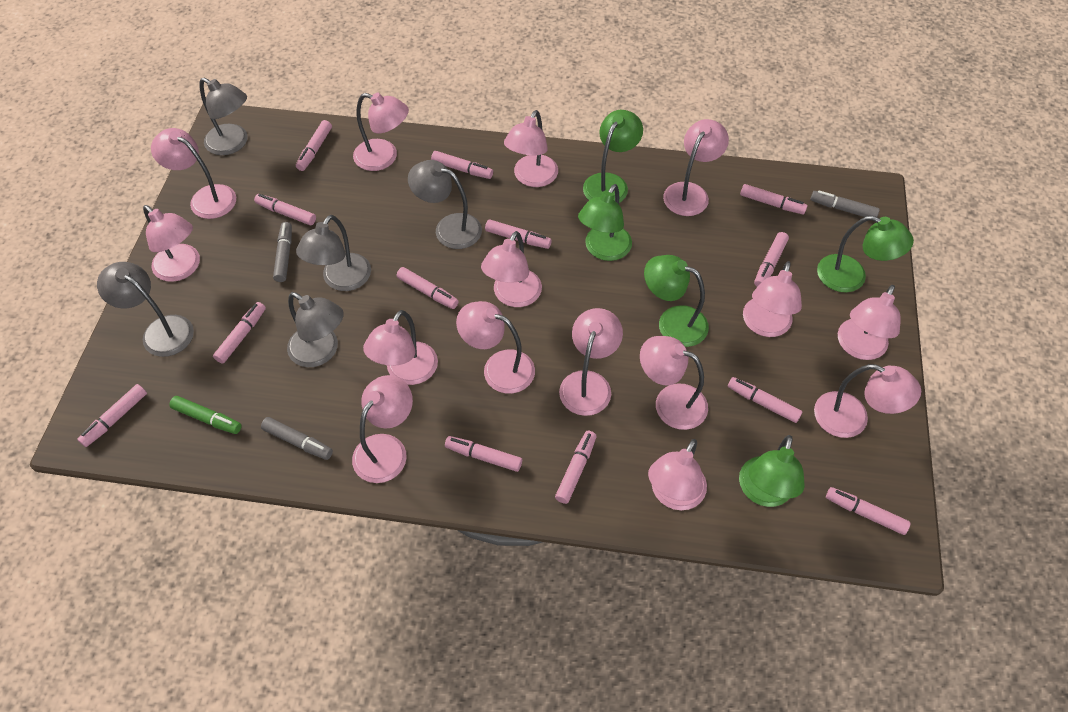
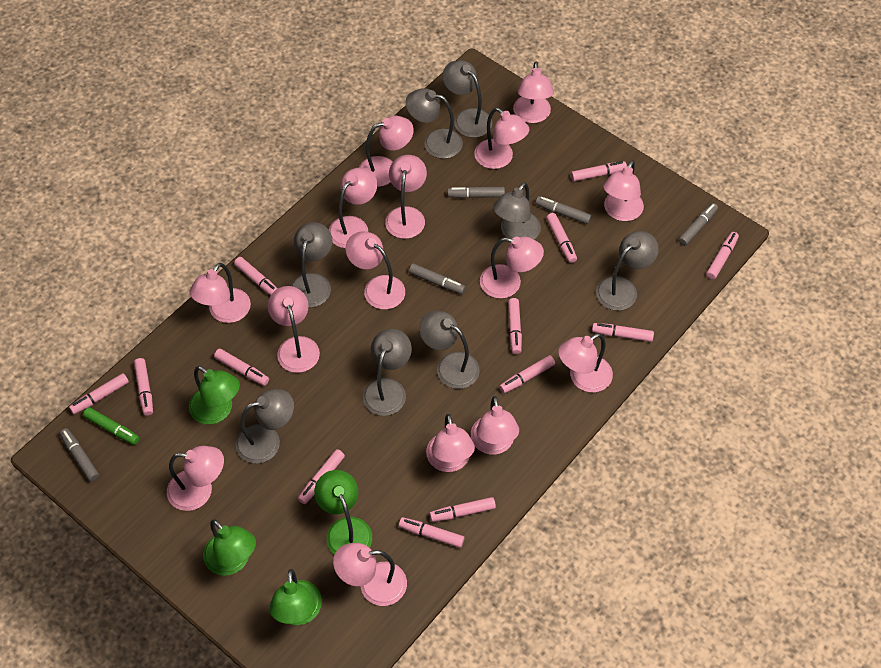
green lamp: 5 -> 4
grey lamp: 5 -> 8
grey marker: 3 -> 5

